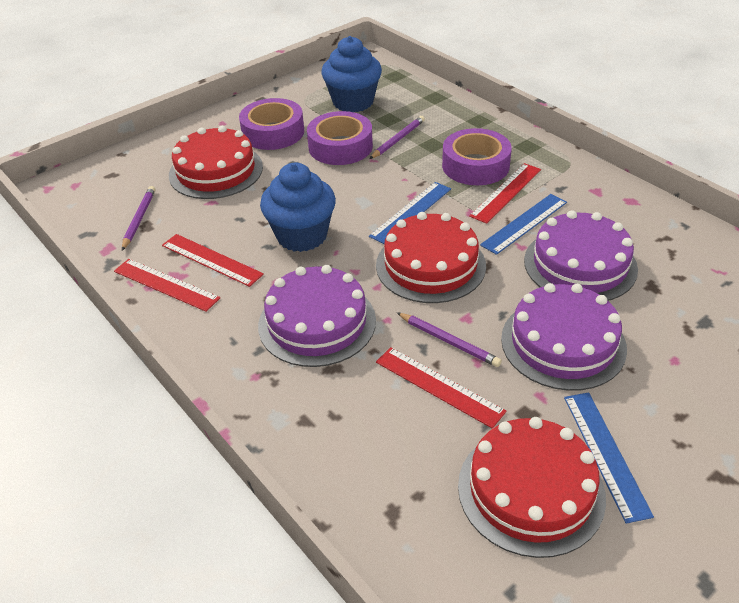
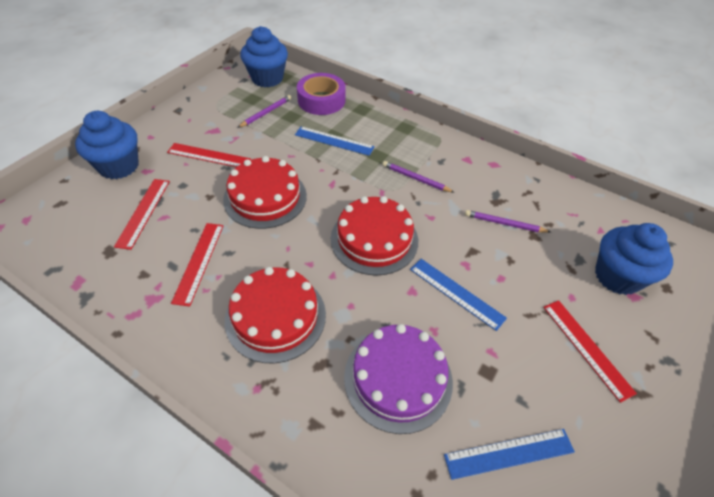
blue cupcake: 2 -> 3
purple cake: 3 -> 1
purple tape: 3 -> 1

